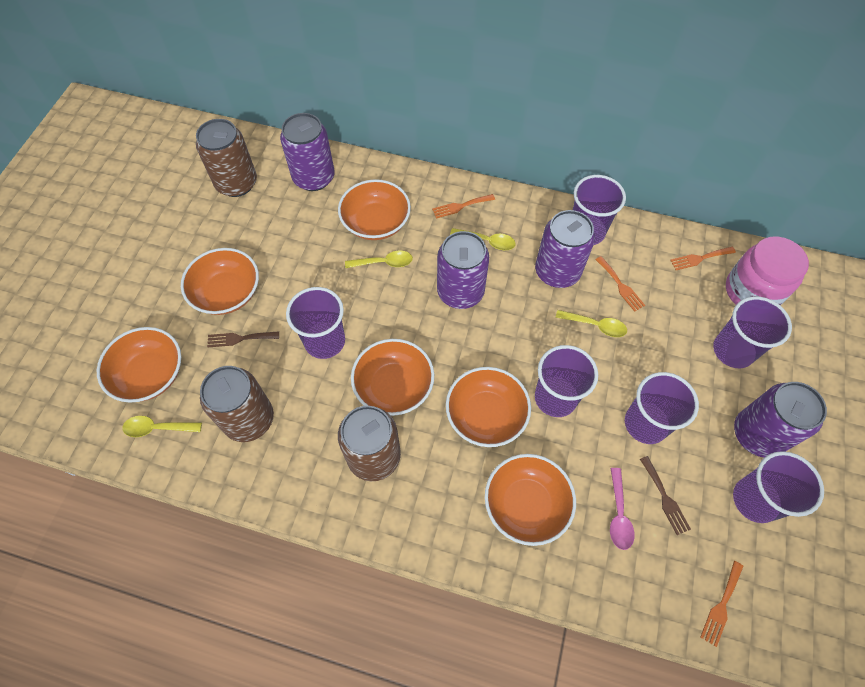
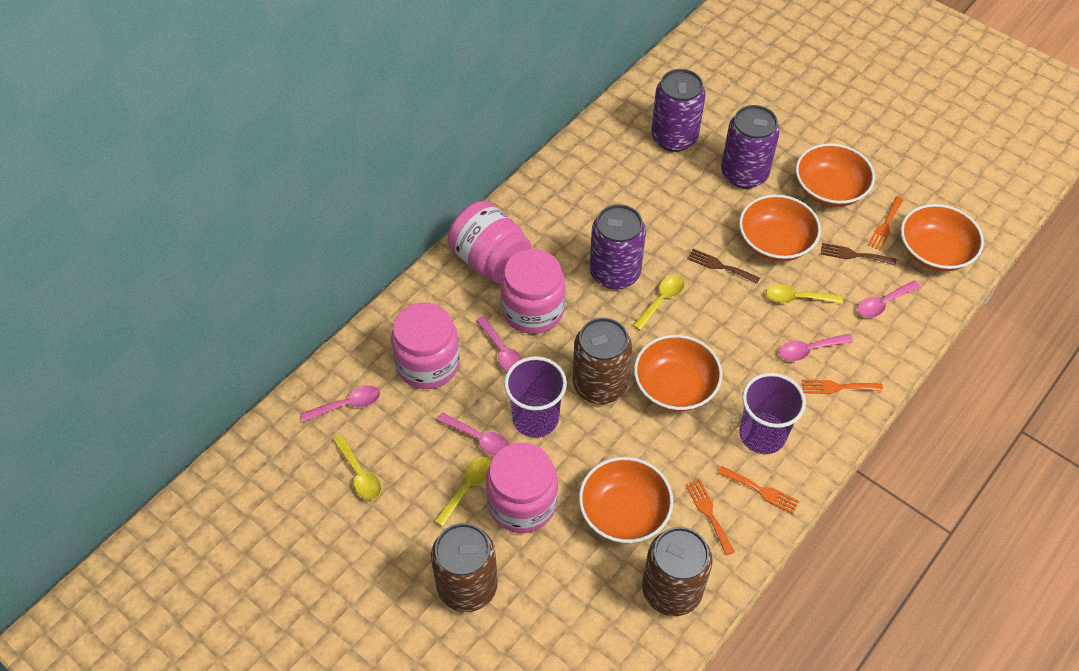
orange bowl: 6 -> 5
pink jar: 1 -> 4
pink spoon: 1 -> 5
purple can: 4 -> 3
purple cup: 6 -> 2

